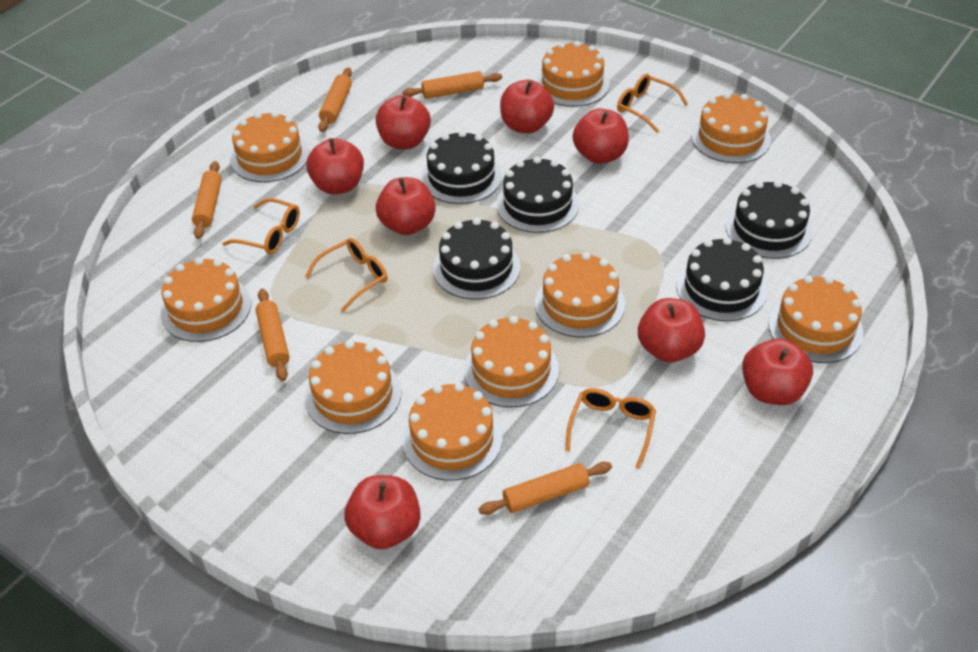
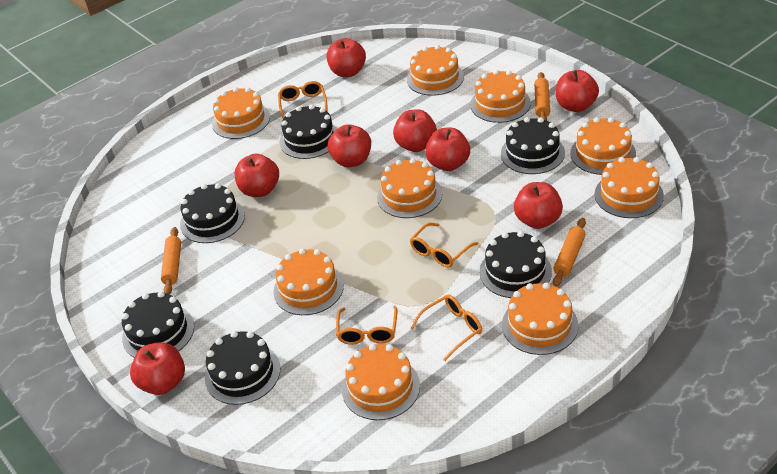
black cake: 5 -> 6
orange rolling pin: 5 -> 3

